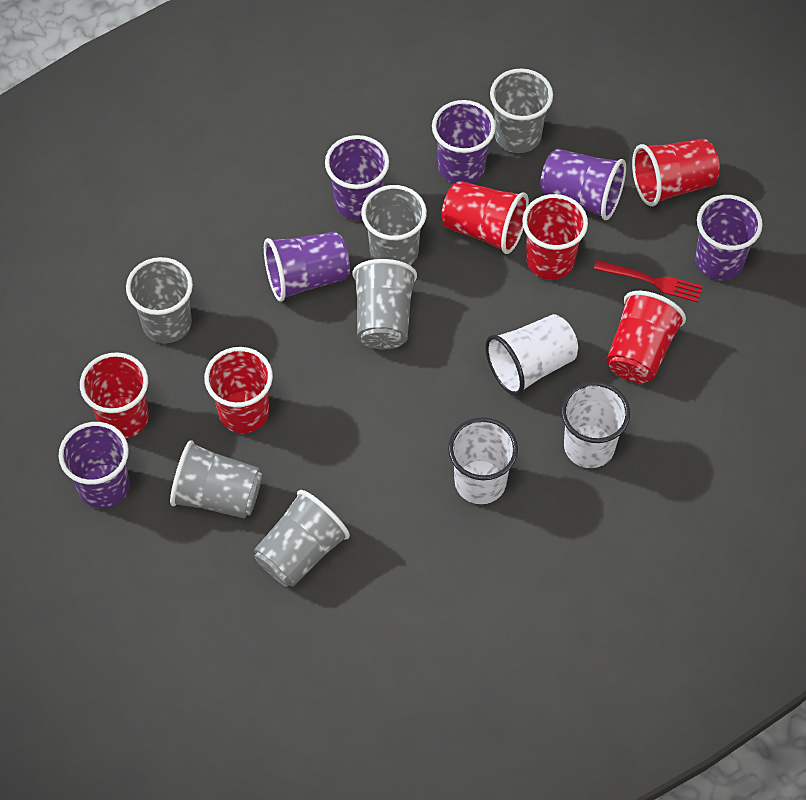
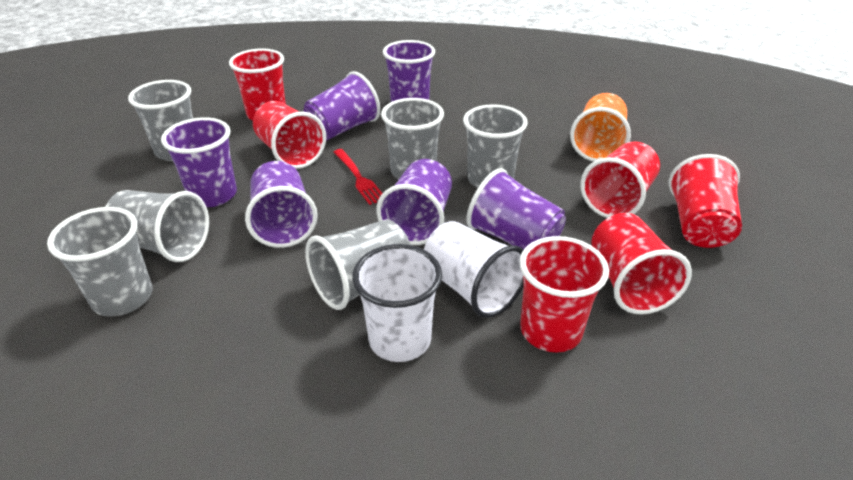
orange cup: 0 -> 1
white cup: 3 -> 2

